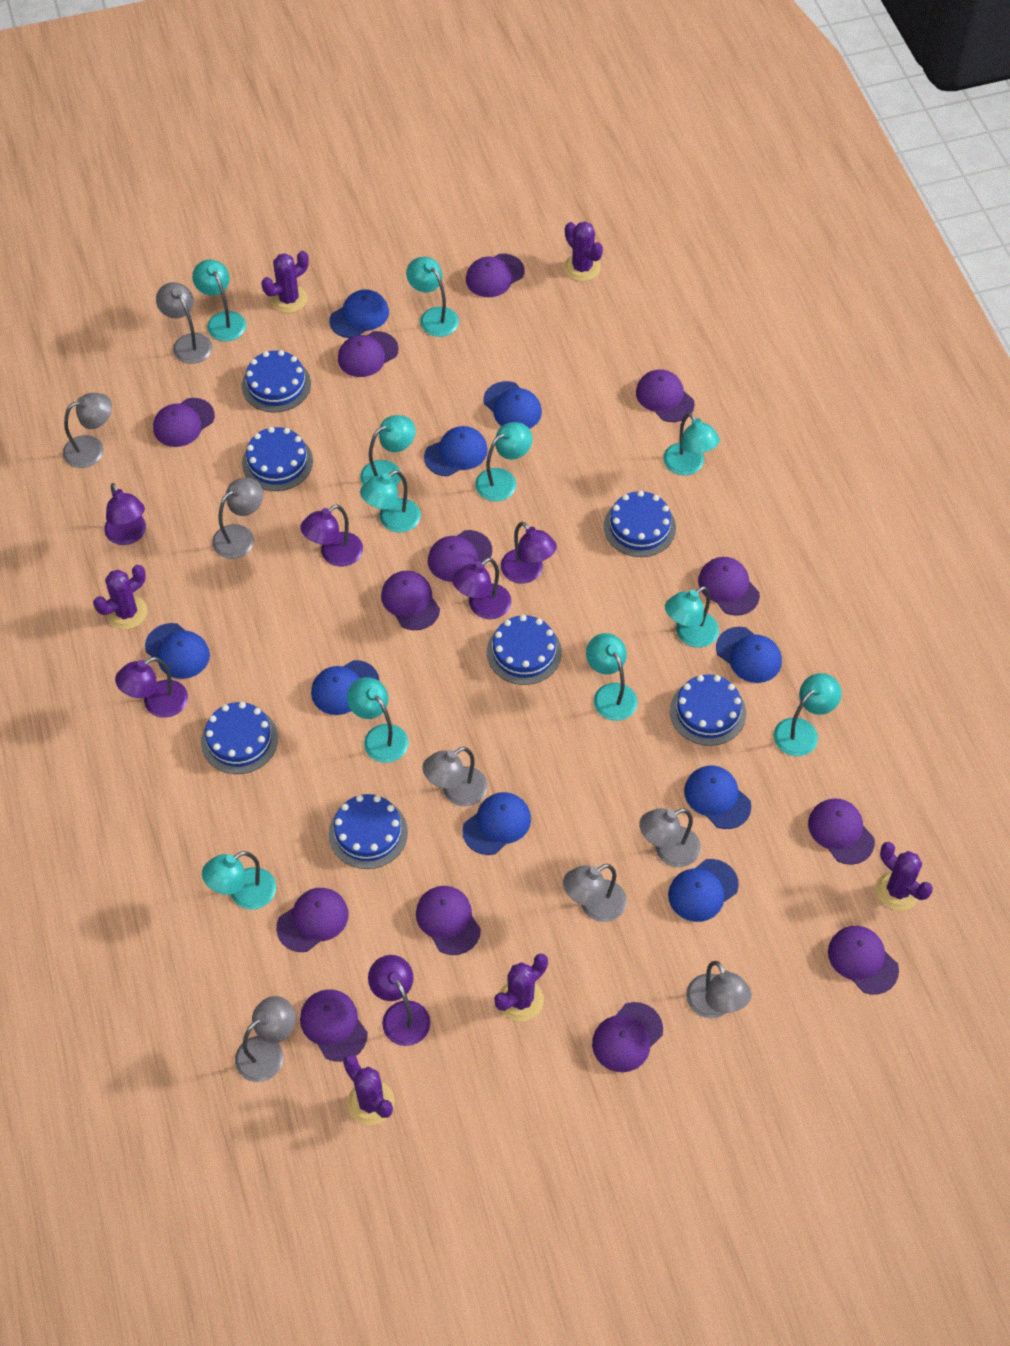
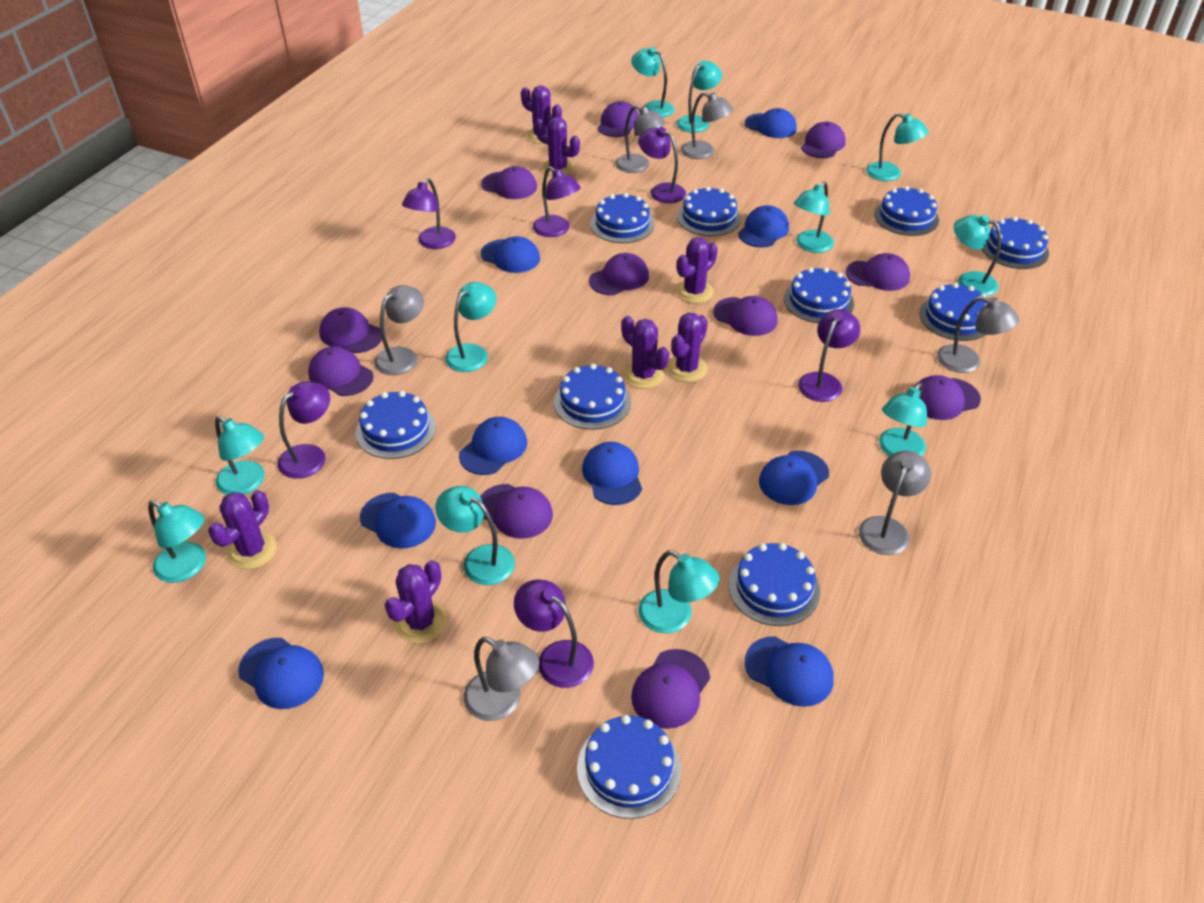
blue cake: 7 -> 10
grey lamp: 8 -> 6
purple cactus: 6 -> 7
purple cap: 13 -> 11

